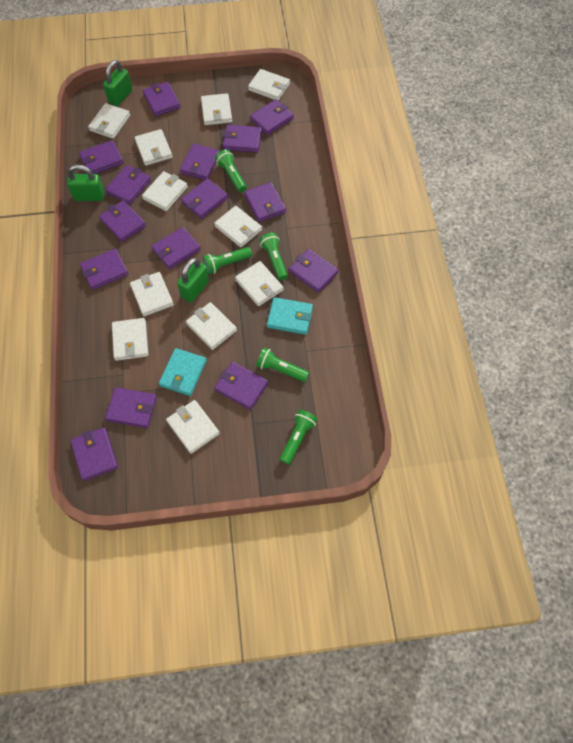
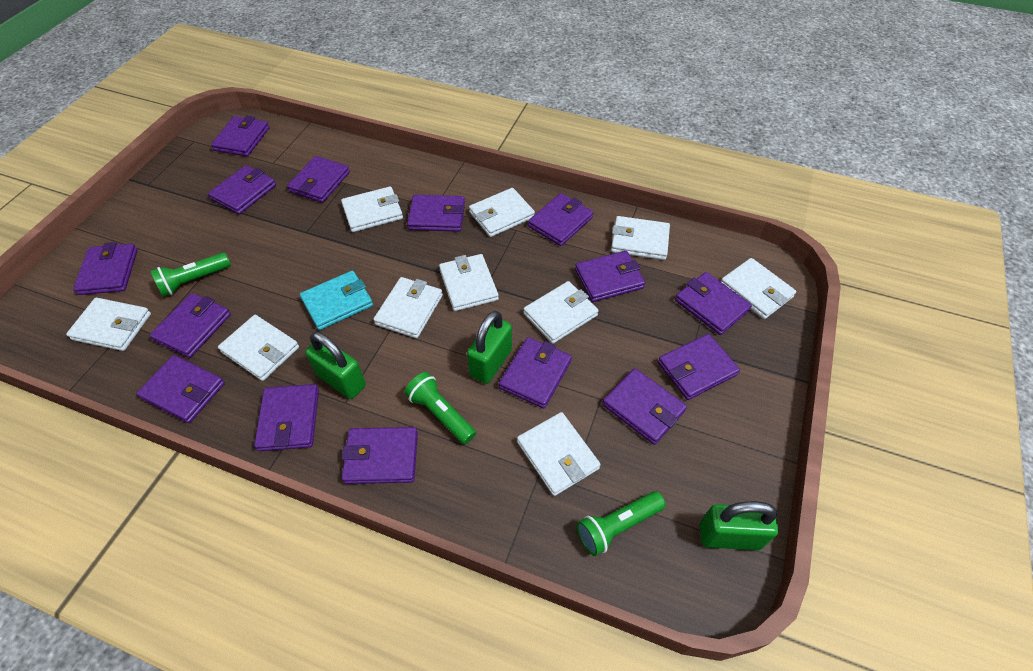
green flashlight: 5 -> 3
turquoise wallet: 2 -> 1
white wallet: 11 -> 10

